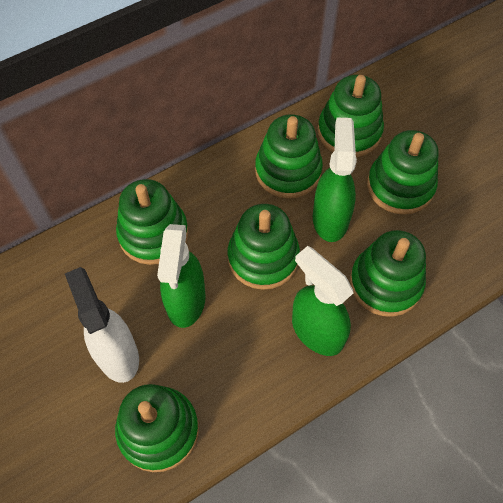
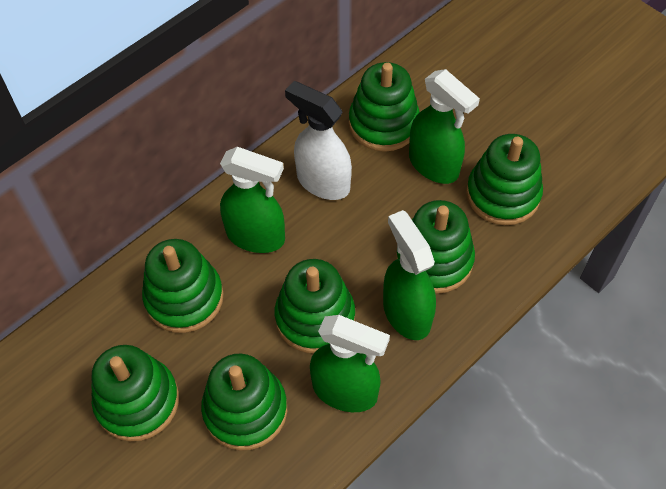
green spray bottle: 3 -> 4

